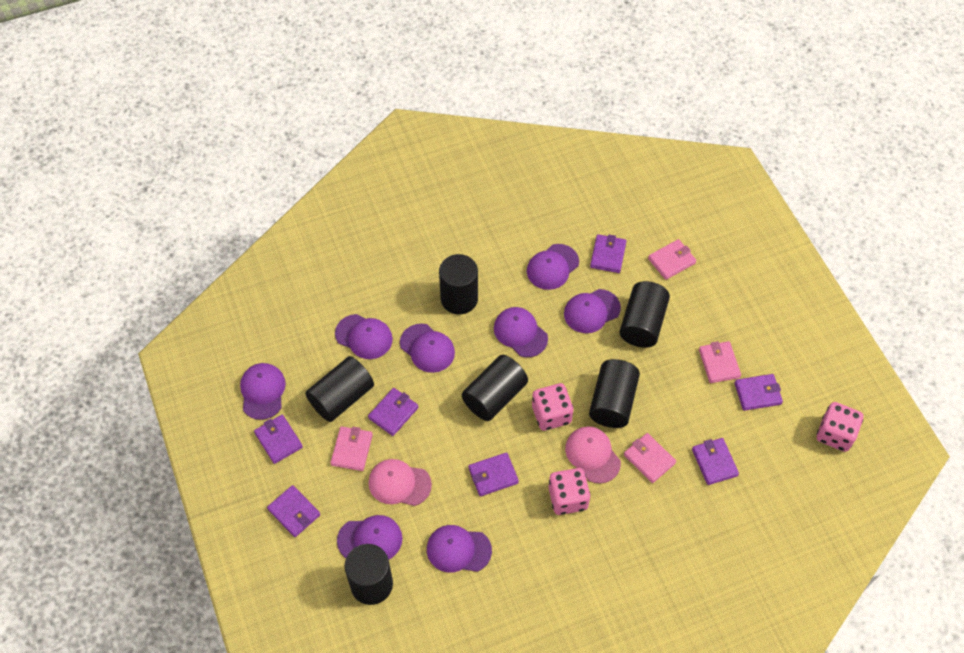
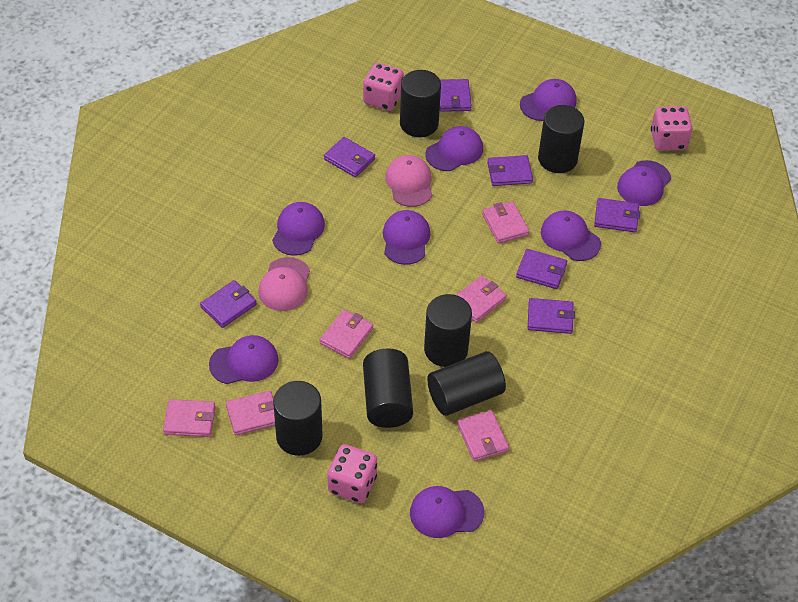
pink wallet: 4 -> 6

